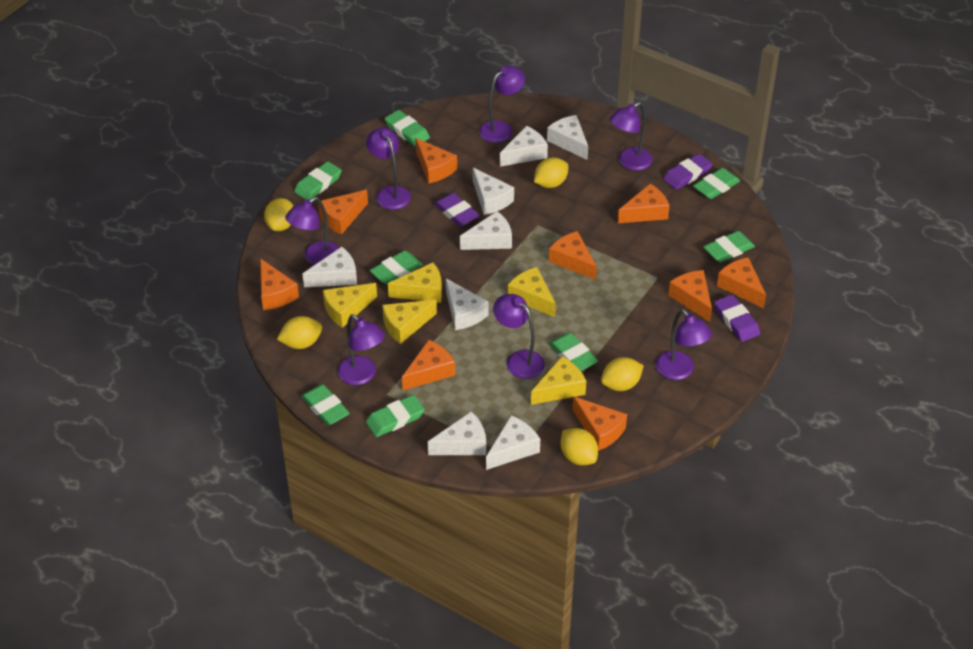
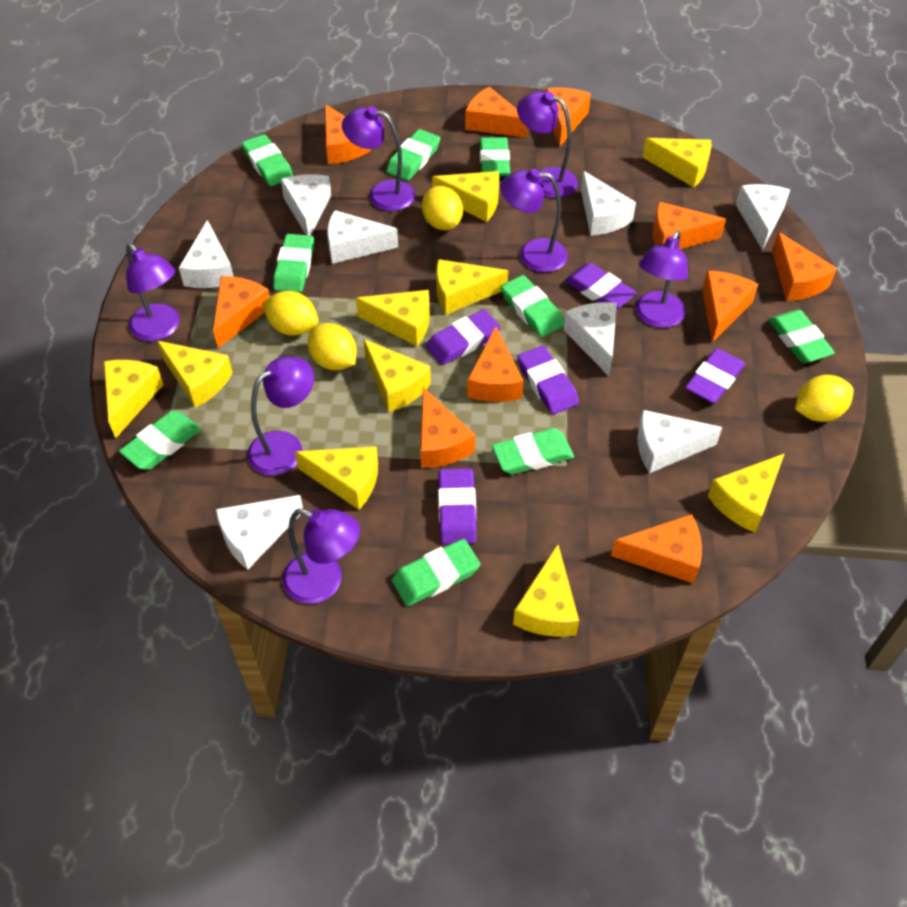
green eraser: 8 -> 9
orange cheese: 9 -> 10
purple eraser: 3 -> 5
yellow cheese: 5 -> 10
yellow lemon: 5 -> 4

